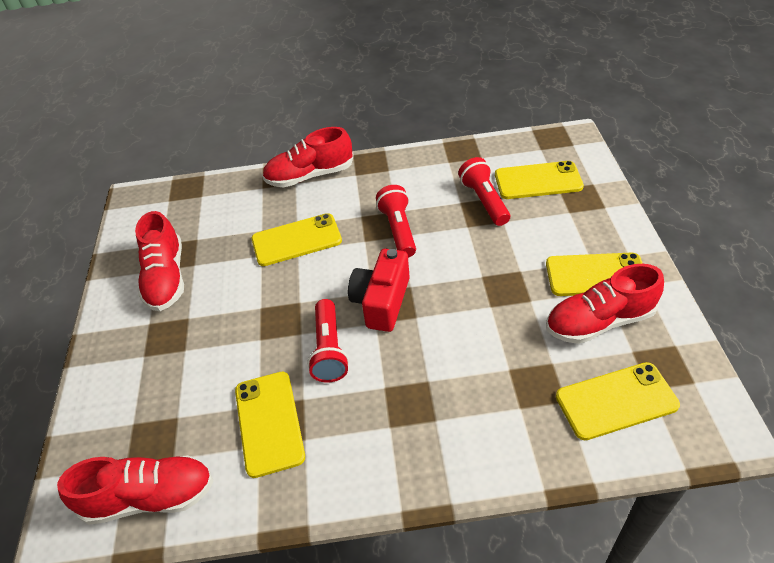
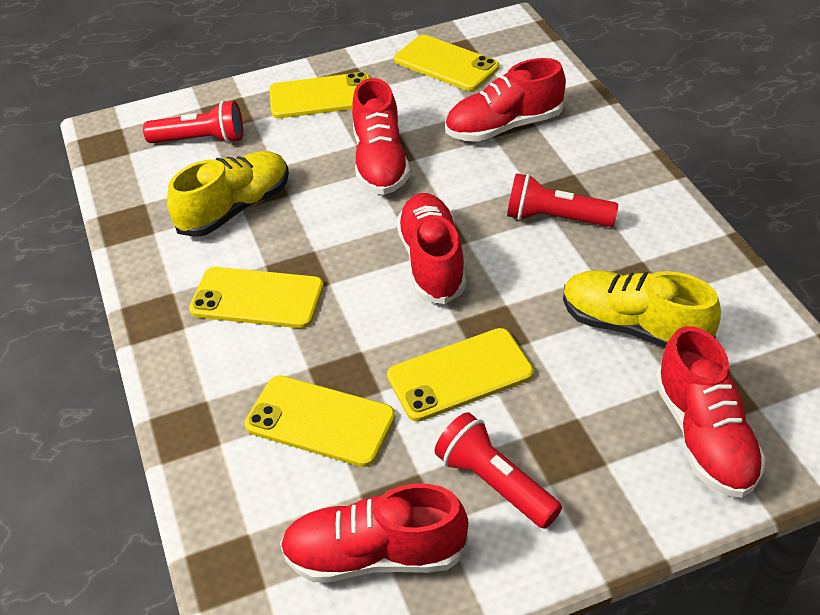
red camera: 1 -> 0
red shoe: 4 -> 5
yellow shoe: 0 -> 2

